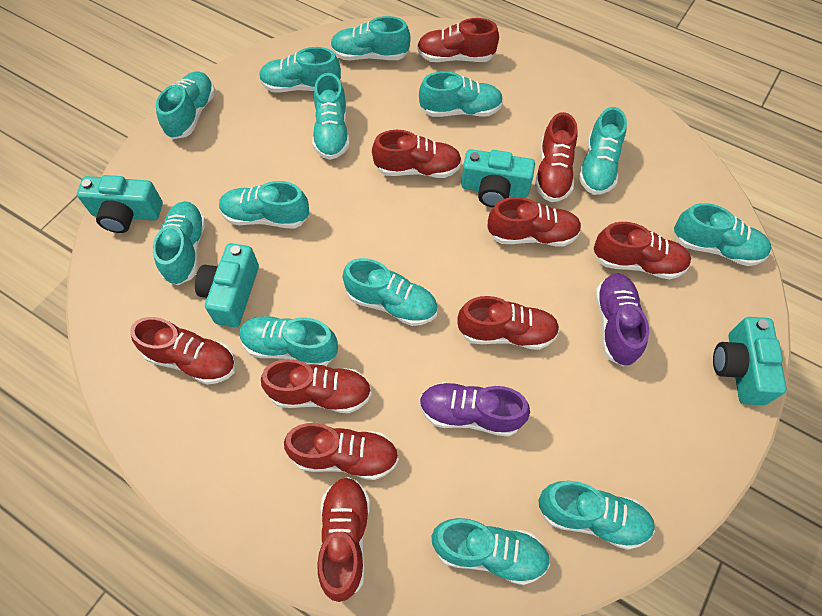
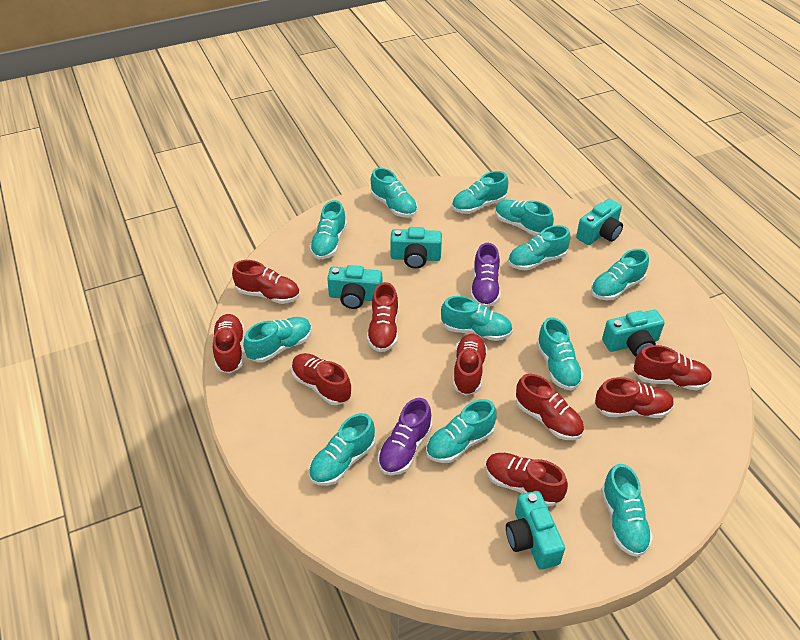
red shoe: 10 -> 9
turquoise camera: 4 -> 5
turquoise shoe: 13 -> 12

